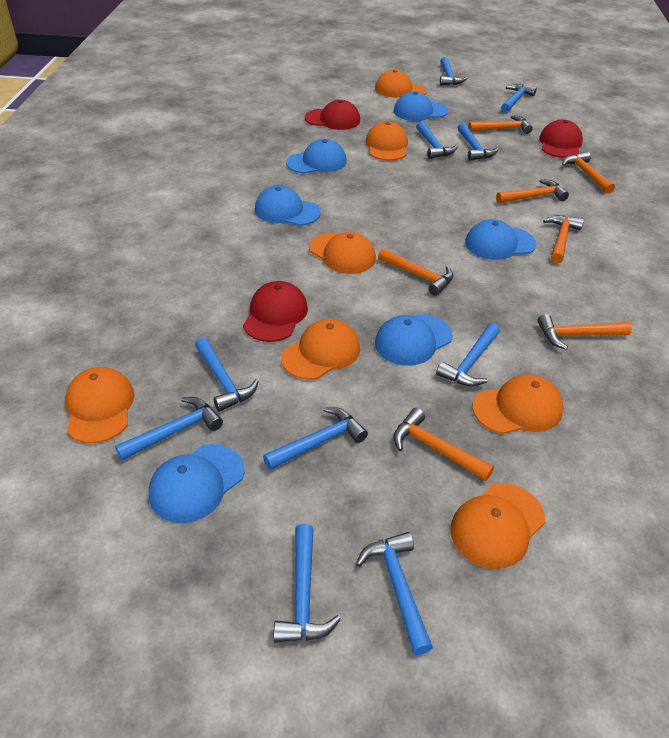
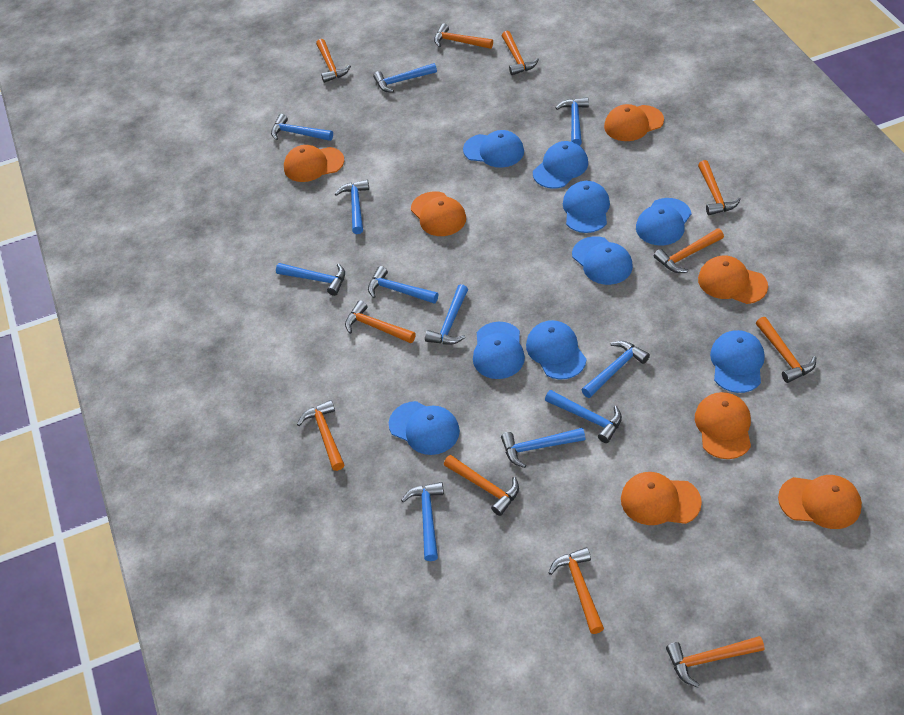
blue cap: 6 -> 9
blue hammer: 10 -> 11
orange hammer: 7 -> 11
red cap: 3 -> 0

